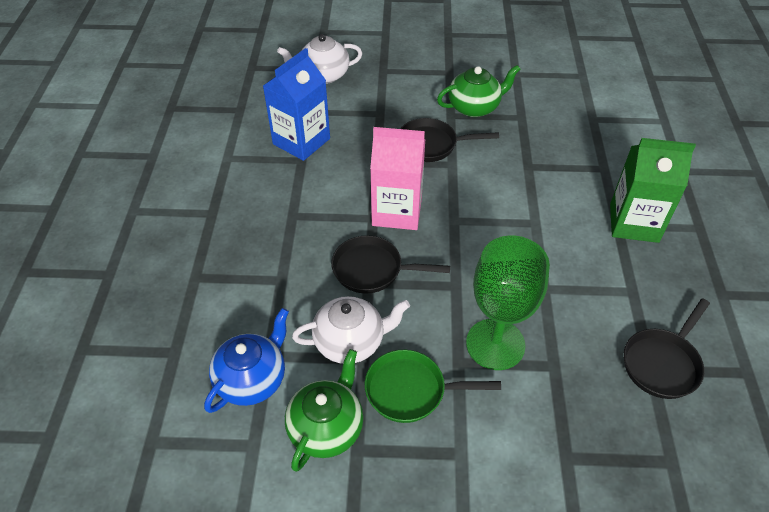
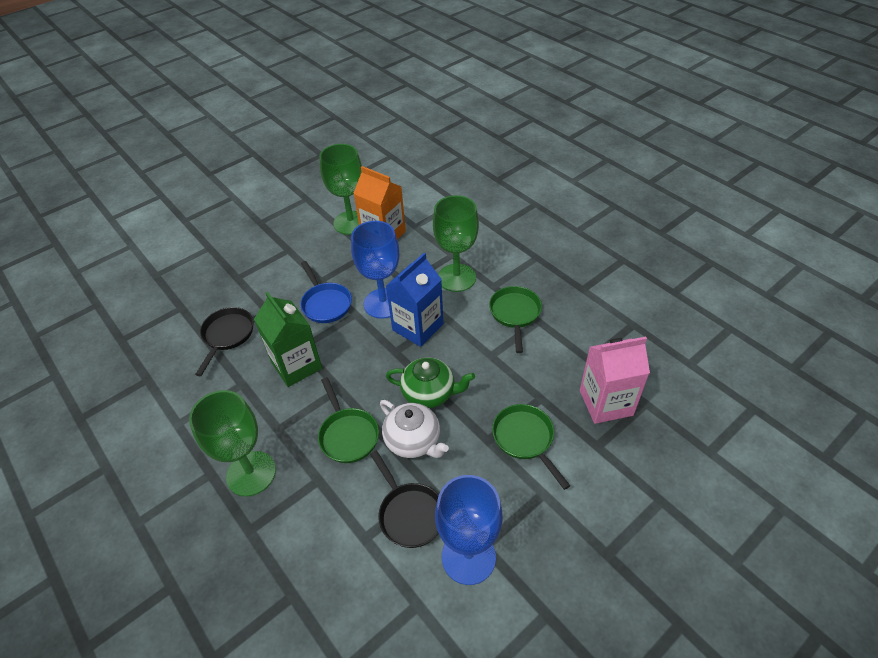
black pan: 3 -> 2
blue goblet: 0 -> 2
blue pan: 0 -> 1
blue teapot: 1 -> 0
green goblet: 1 -> 3
green pan: 1 -> 3
green teapot: 2 -> 1
orange carton: 0 -> 1
white teapot: 2 -> 1

